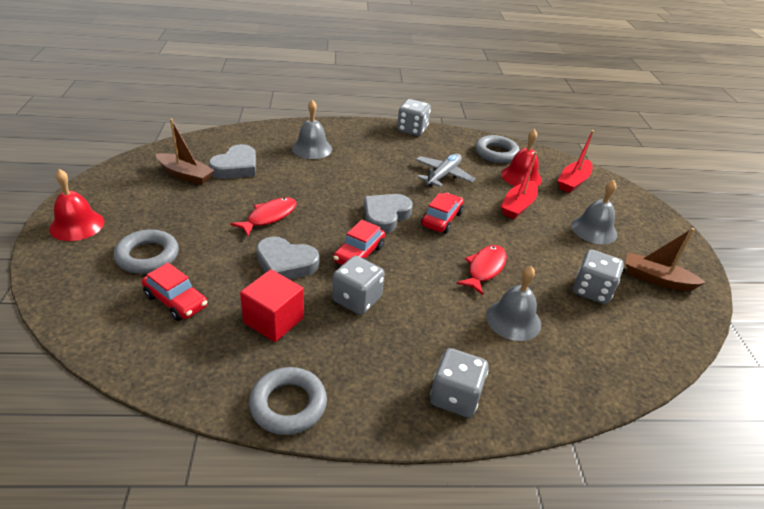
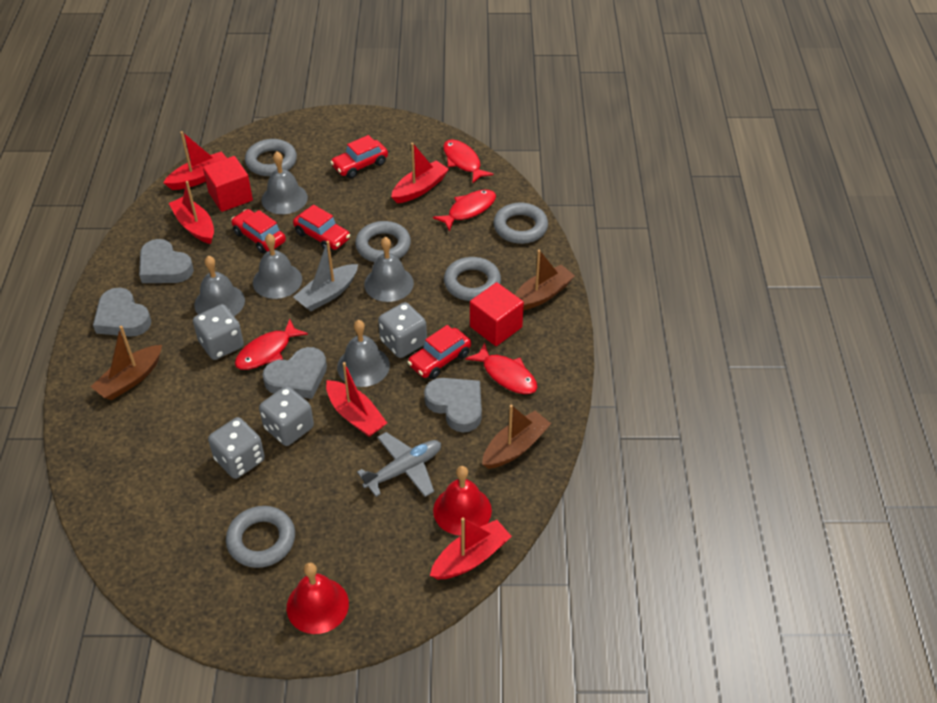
brown boat: 2 -> 3
grey bell: 3 -> 5
grey boat: 0 -> 1
grey heart: 3 -> 4
grey ring: 3 -> 5
red boat: 2 -> 5
red car: 3 -> 4
red cube: 1 -> 2
red fish: 2 -> 4

